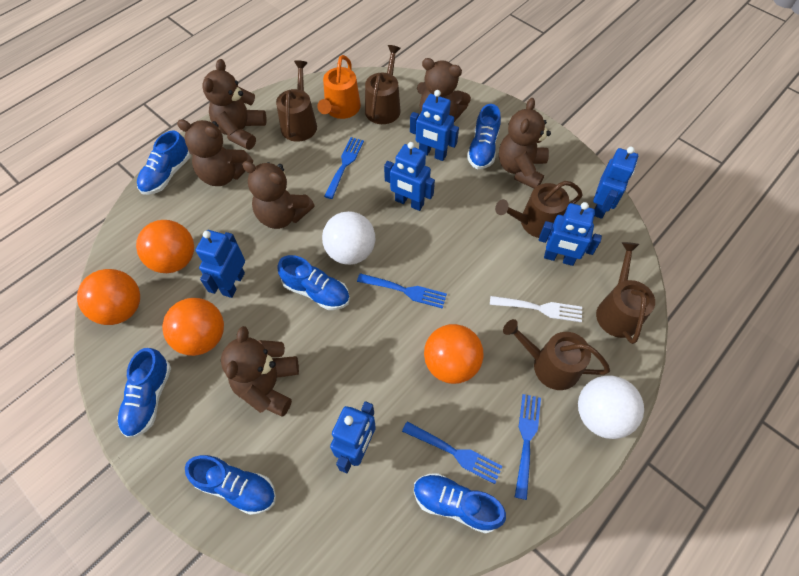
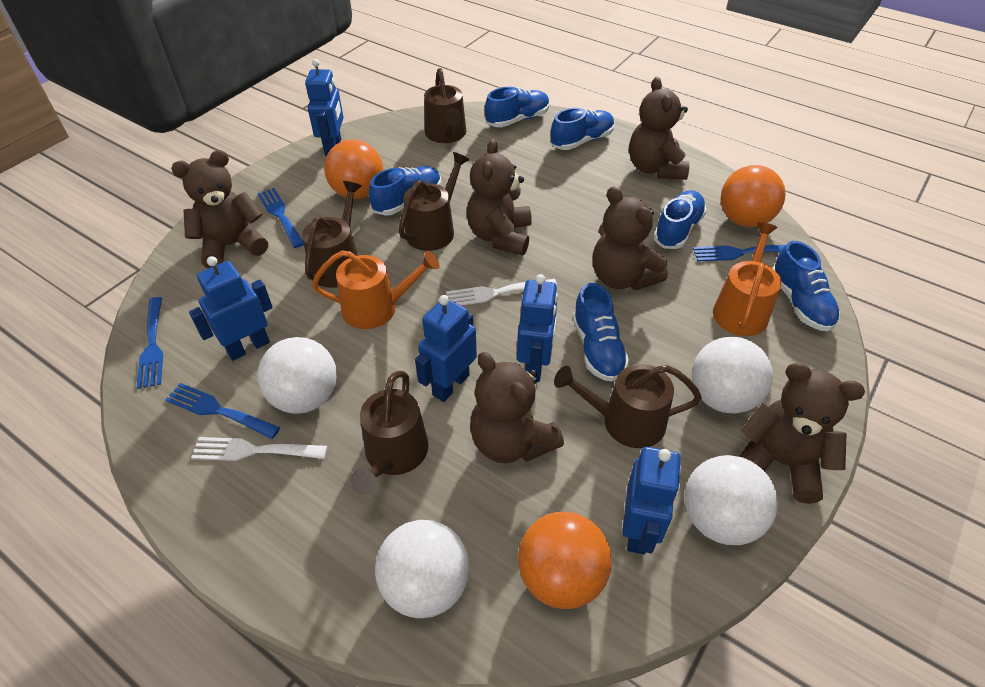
blue robot: 6 -> 5
orange ball: 4 -> 3
orange watering can: 1 -> 2
white ball: 2 -> 4
white fork: 1 -> 2

